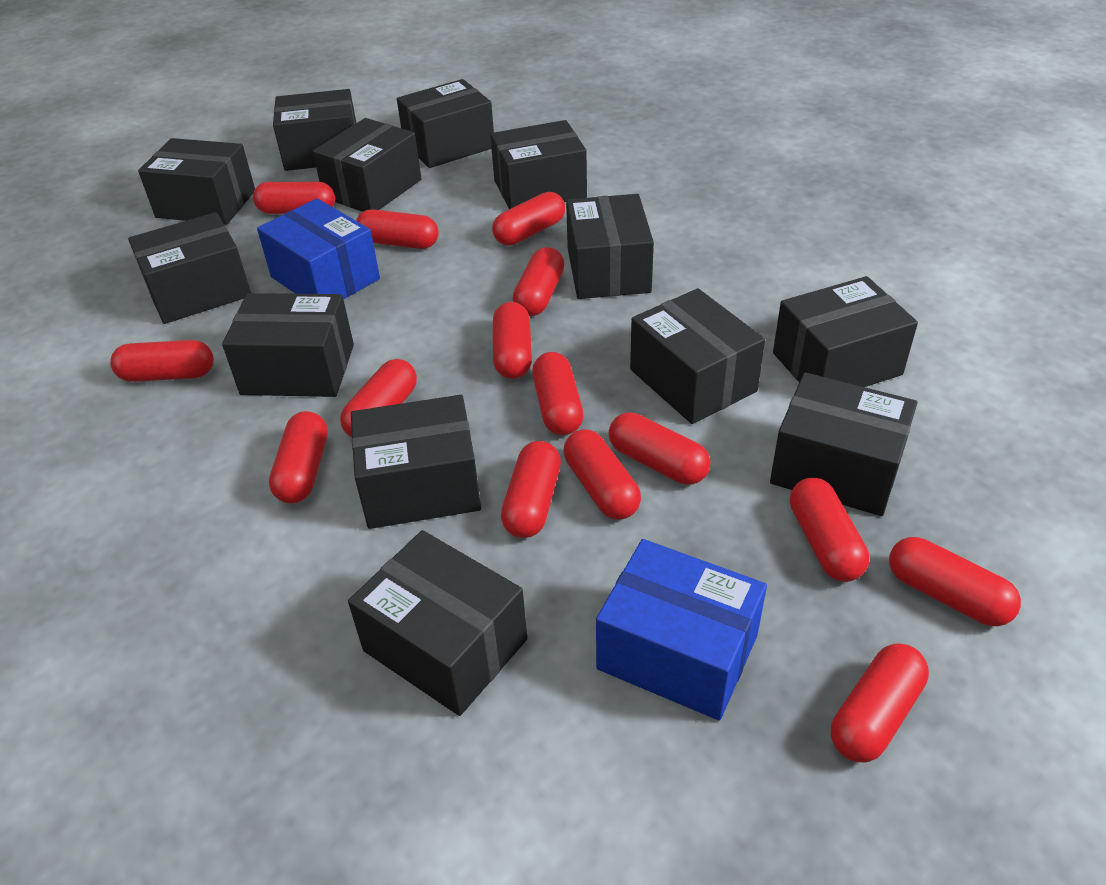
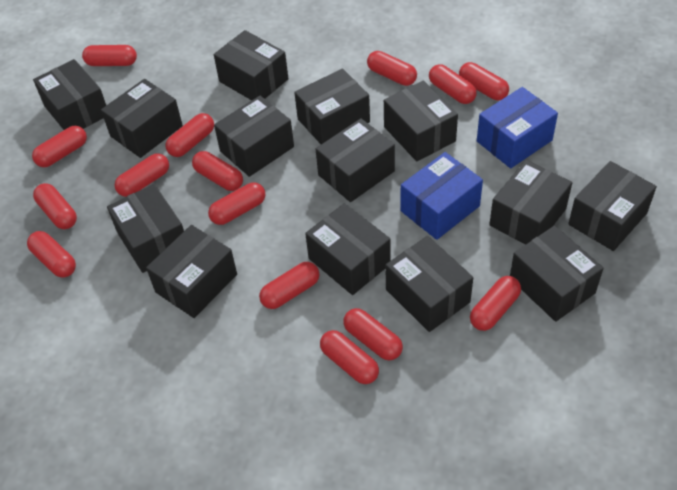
black box: 13 -> 14

